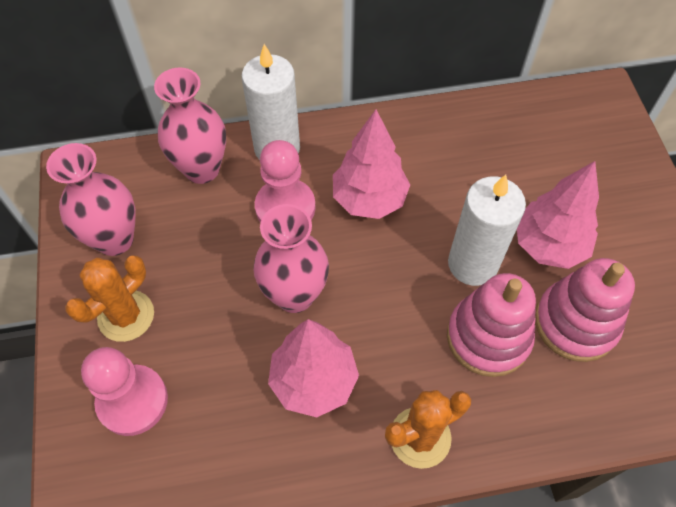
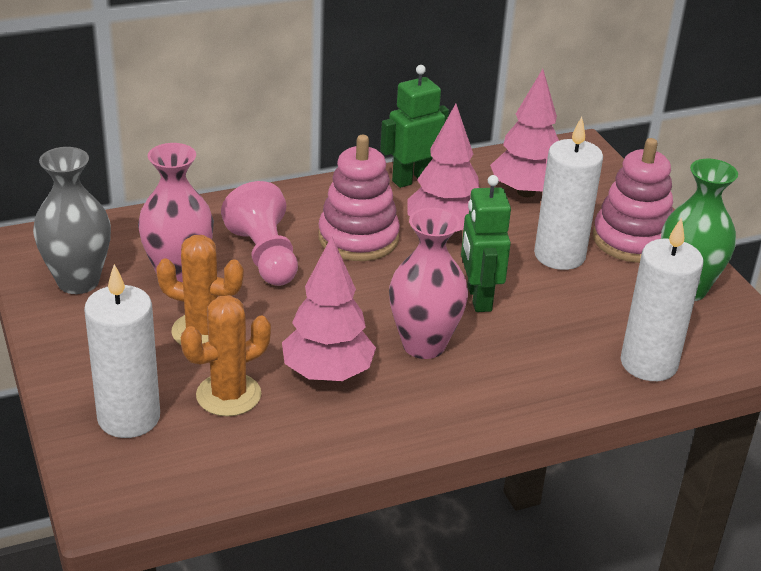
green robot: 0 -> 2
green vase: 0 -> 1
grey vase: 0 -> 1
pink pawn: 2 -> 1
pink vase: 3 -> 2
white candle: 2 -> 3

